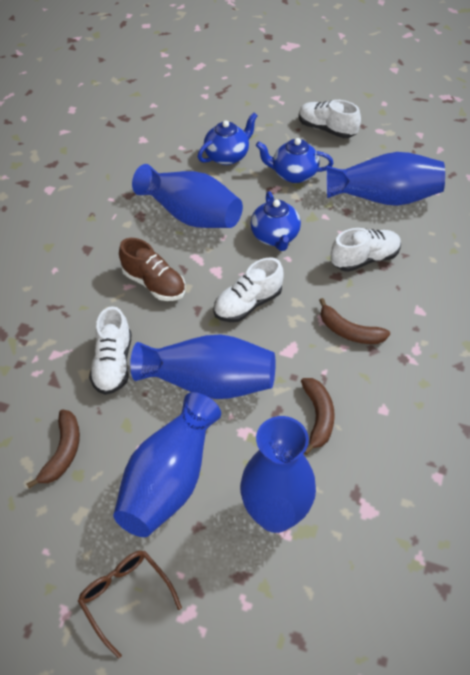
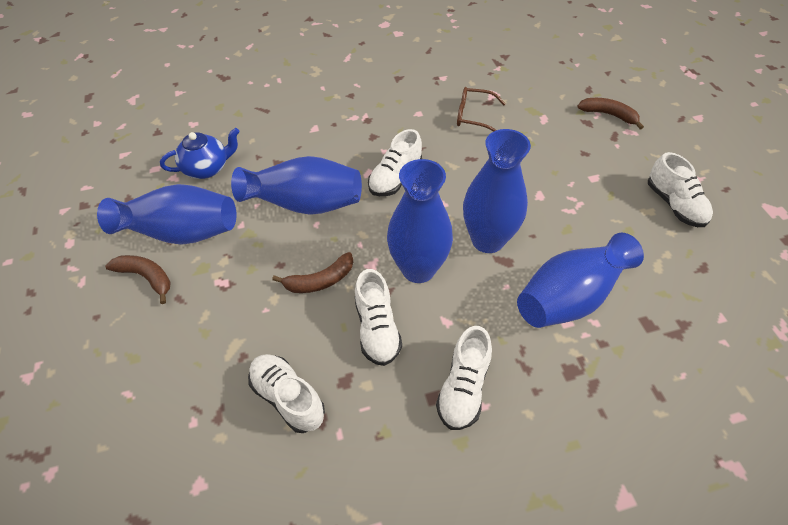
blue teapot: 3 -> 1
brown shoe: 1 -> 0
white shoe: 4 -> 5

